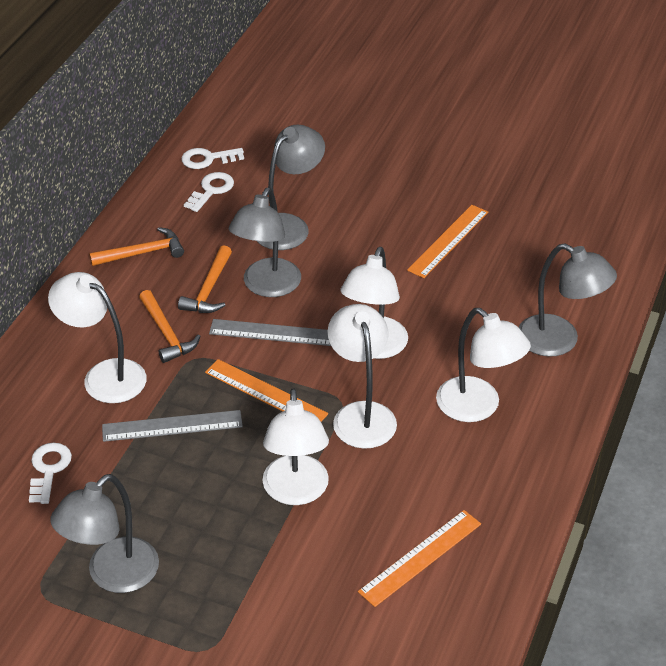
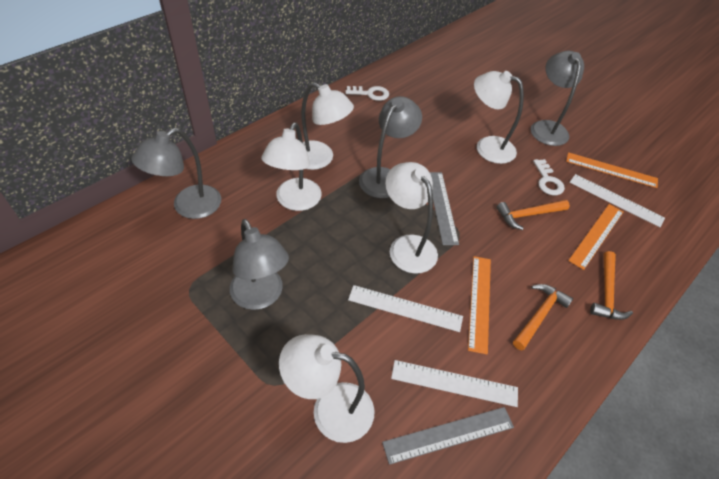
white key: 3 -> 2
white ruler: 0 -> 3

